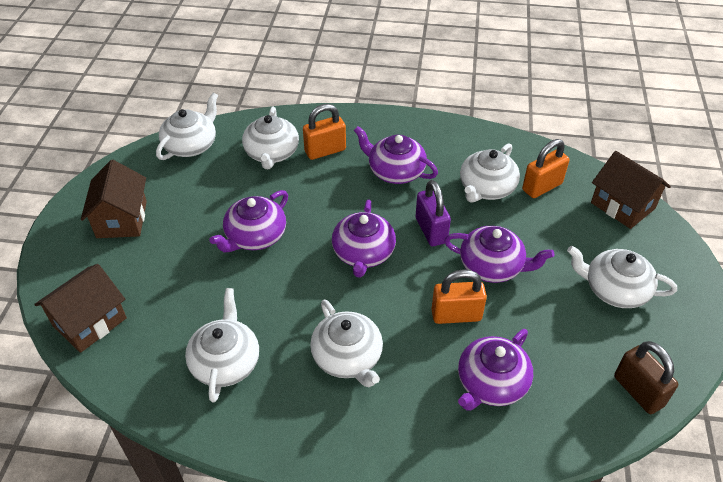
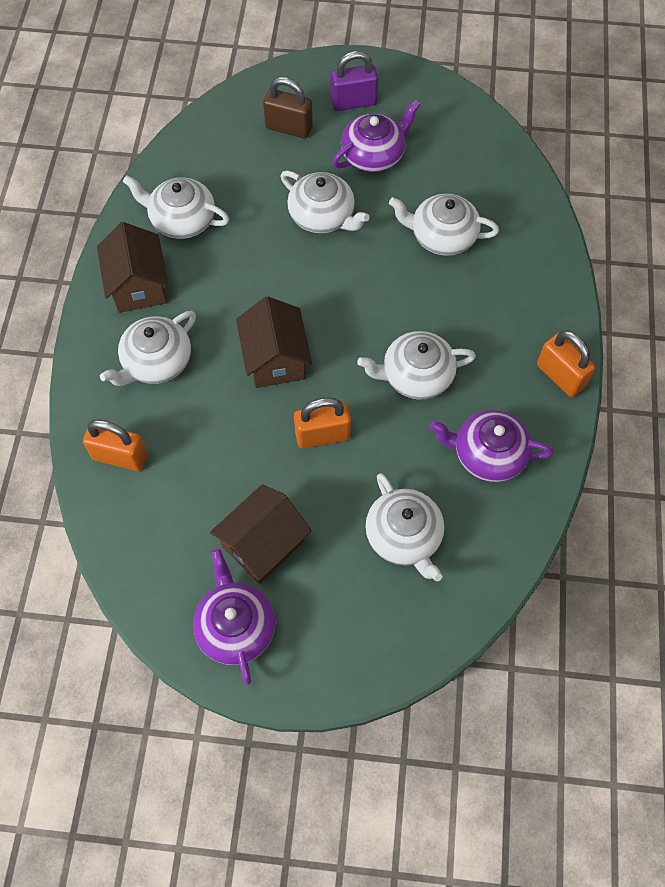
purple teapot: 5 -> 3

